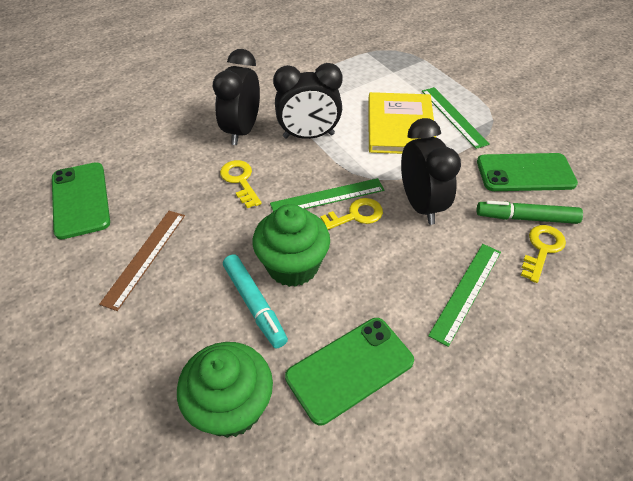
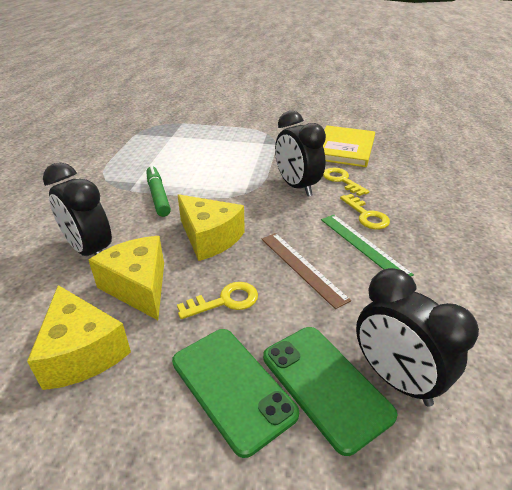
green cupcake: 2 -> 0
green phone: 3 -> 2
green ruler: 3 -> 1
turquoise marker: 1 -> 0
yellow cheese: 0 -> 3

